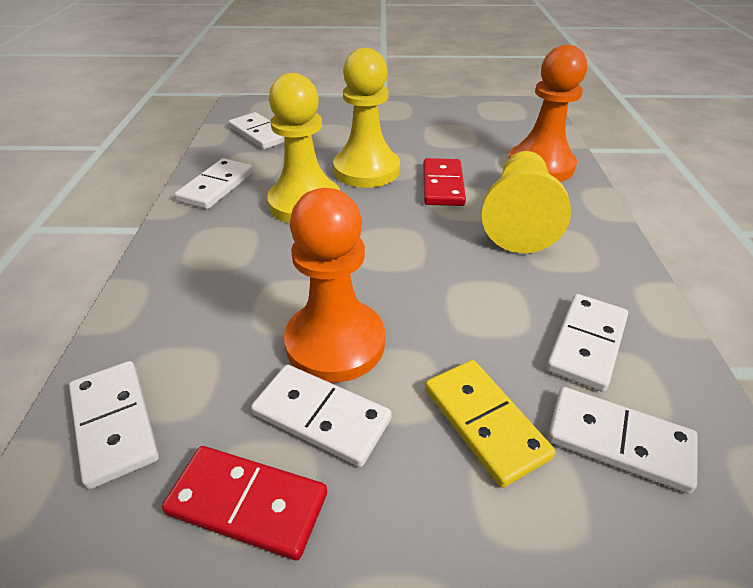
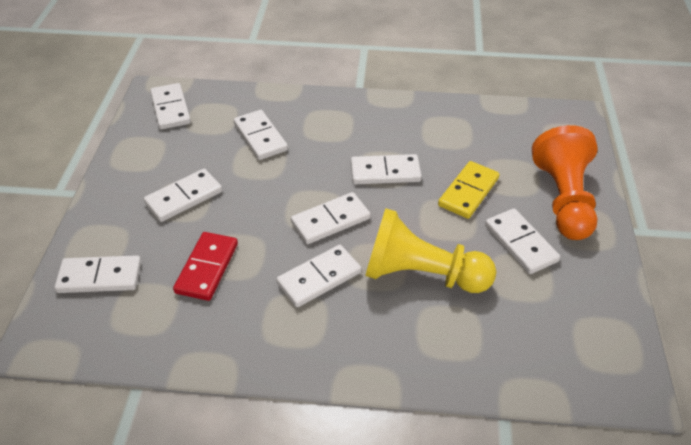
orange pawn: 2 -> 1
red domino: 2 -> 1
white domino: 6 -> 8
yellow pawn: 3 -> 1

